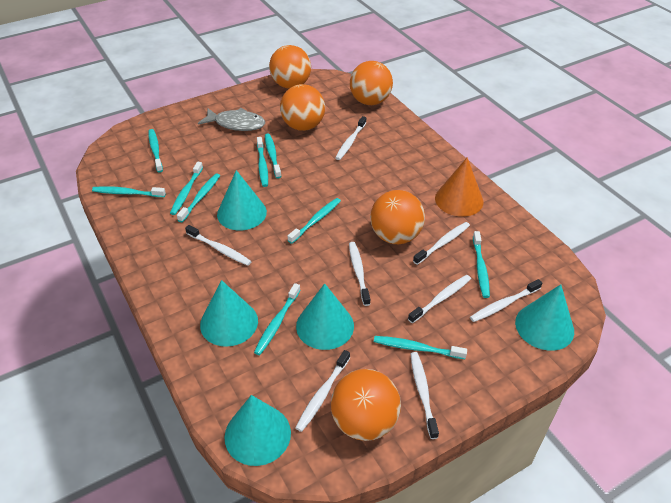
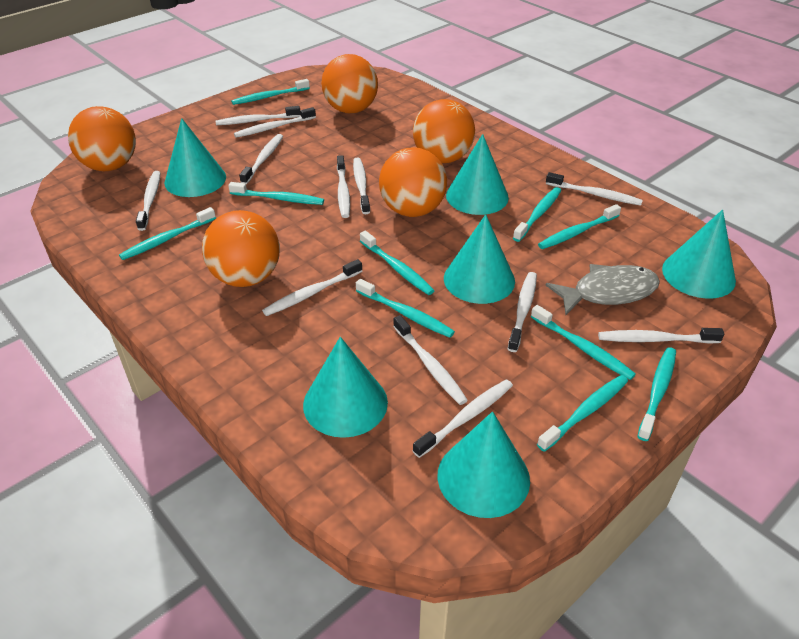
orange cone: 1 -> 0
turquoise cone: 5 -> 6
white toothbrush: 8 -> 12

